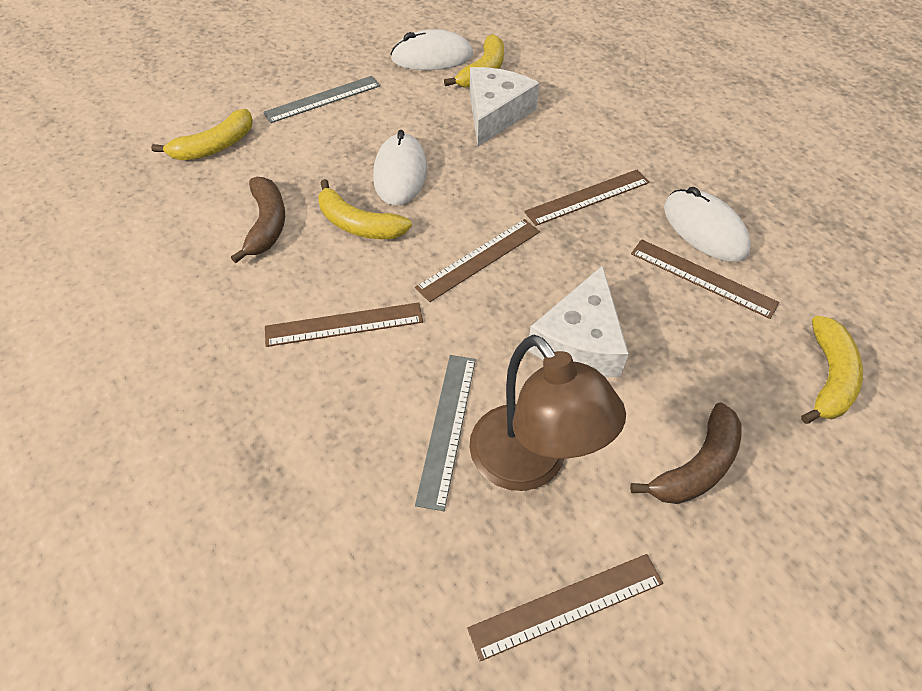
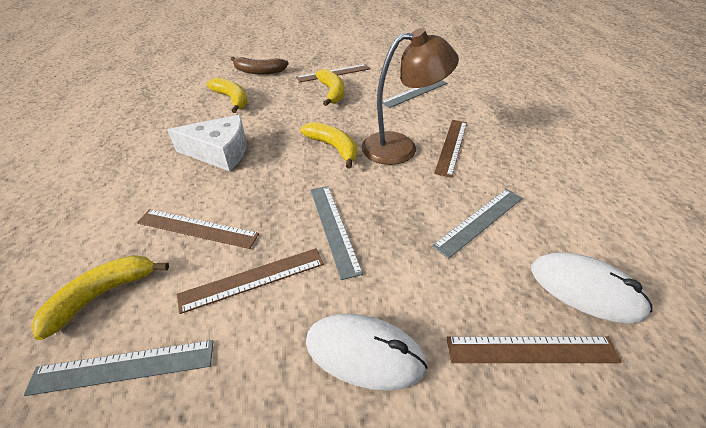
brown banana: 2 -> 1
grey ruler: 2 -> 4
white cheese: 2 -> 1
white mouse: 3 -> 2

